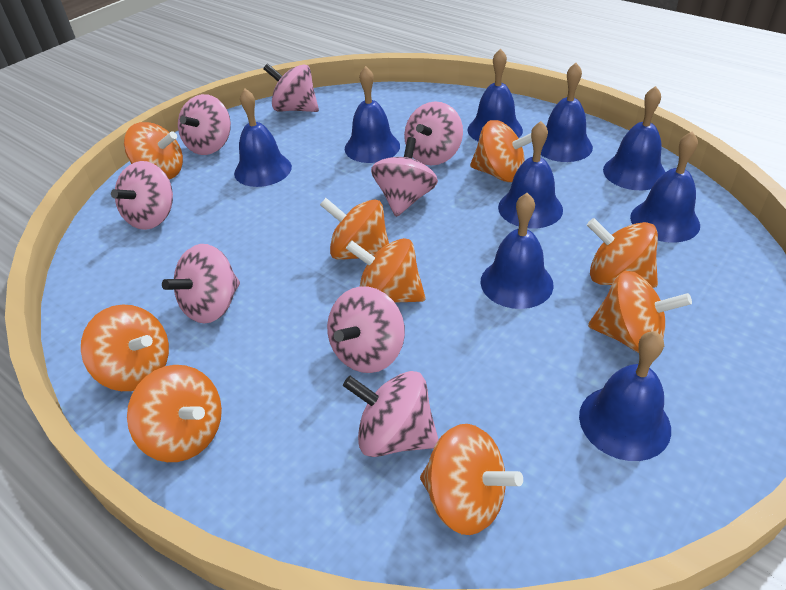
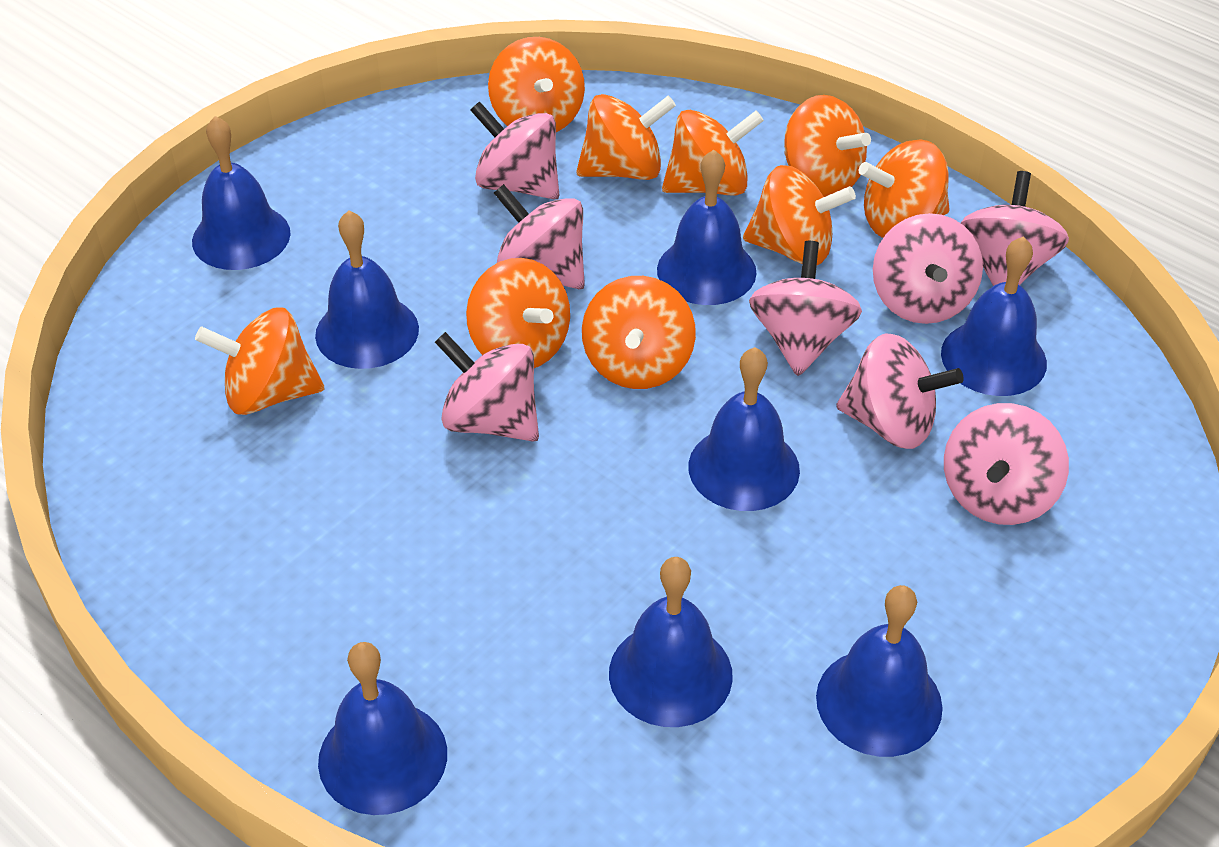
blue bell: 9 -> 8

